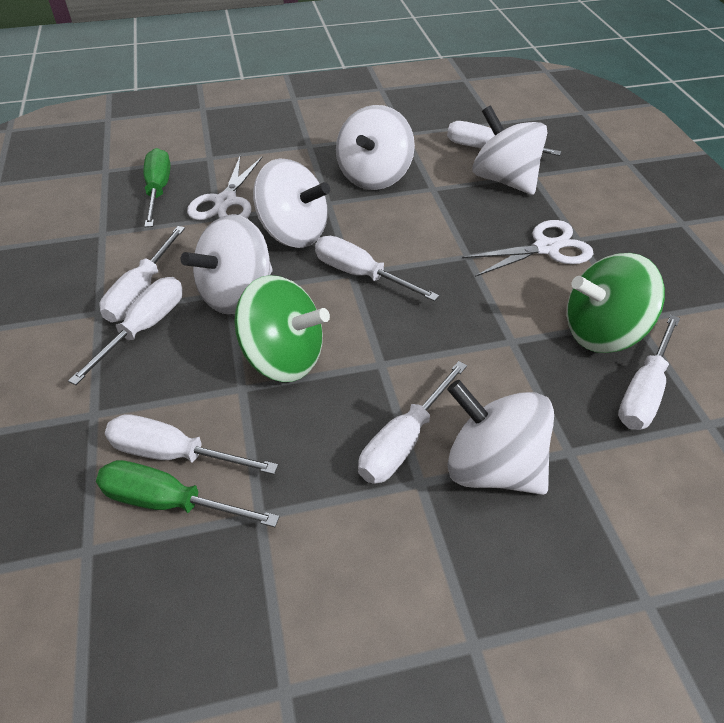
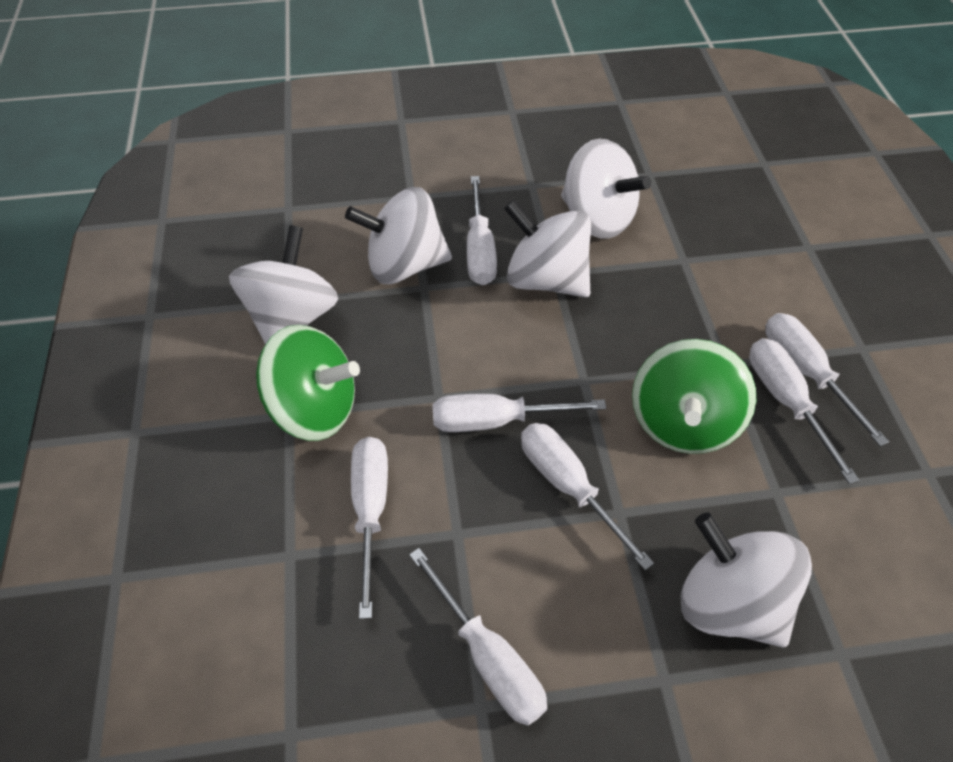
green screwdriver: 2 -> 0
white scissors: 2 -> 0

